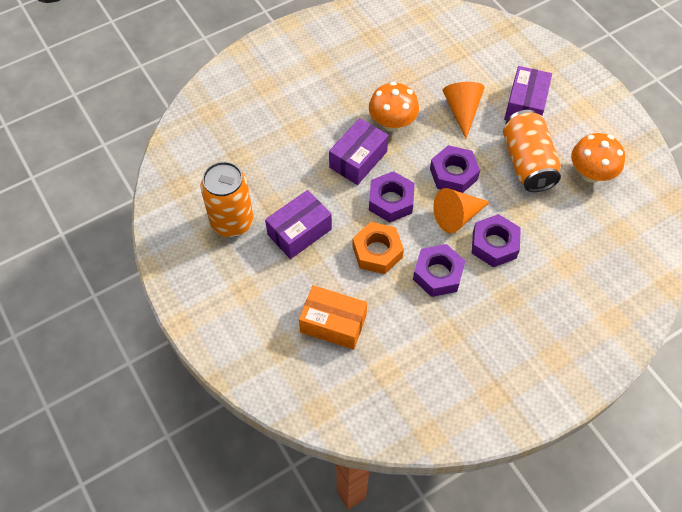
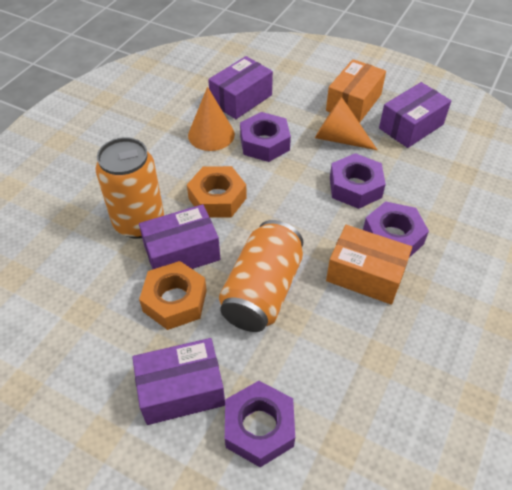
orange box: 1 -> 2
orange mushroom: 2 -> 0
orange nut: 1 -> 2
purple box: 3 -> 4

